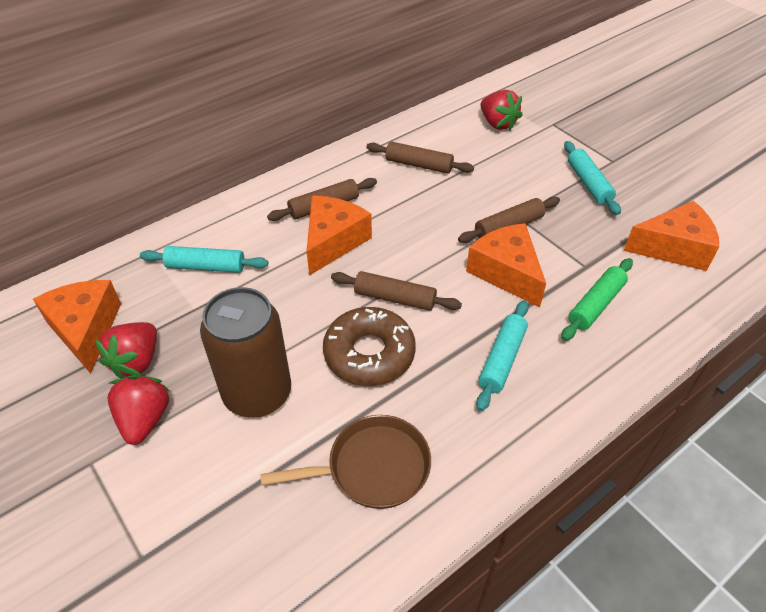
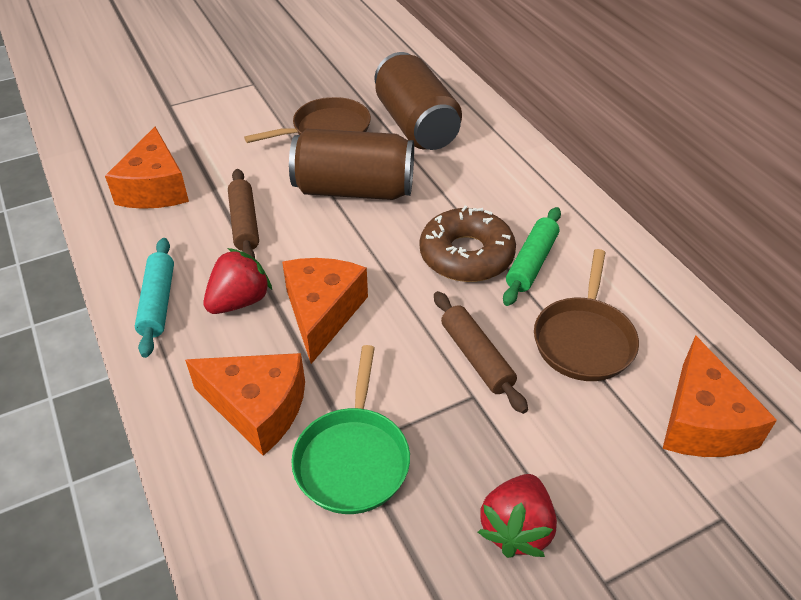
brown can: 1 -> 2
brown pan: 1 -> 2
brown rolling pin: 4 -> 2
green pan: 0 -> 1
red strawberry: 3 -> 2
turquoise rolling pin: 3 -> 1

